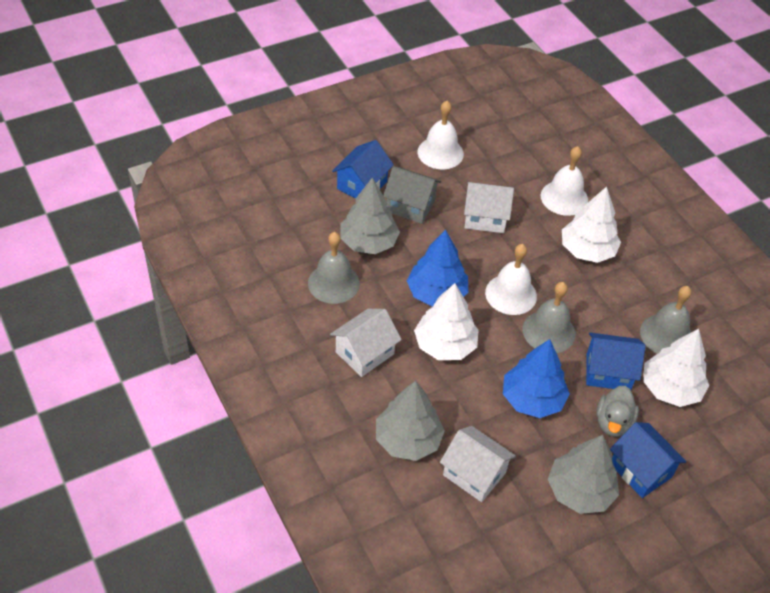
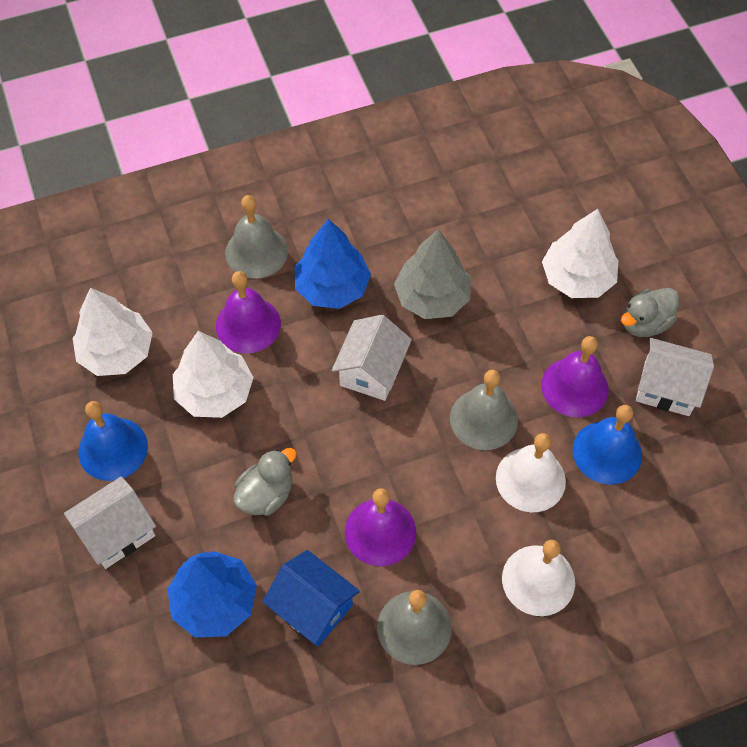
blue bell: 0 -> 2
blue house: 3 -> 1
grey duck: 1 -> 2
grey house: 1 -> 0
grey tree: 3 -> 1
purple bell: 0 -> 3
white bell: 3 -> 2

